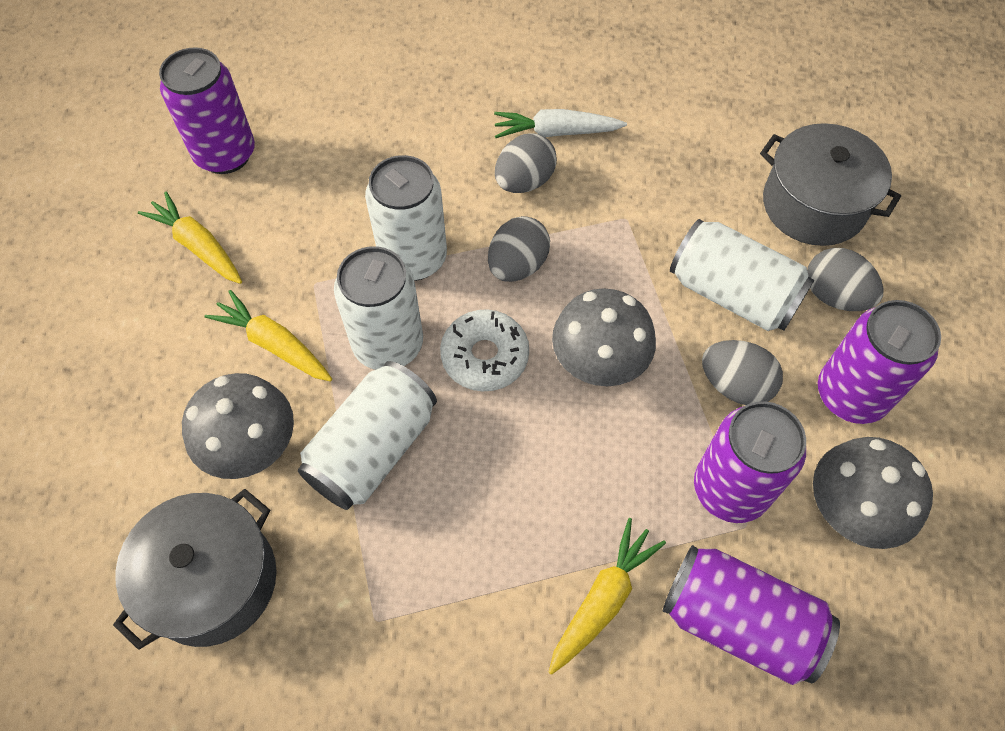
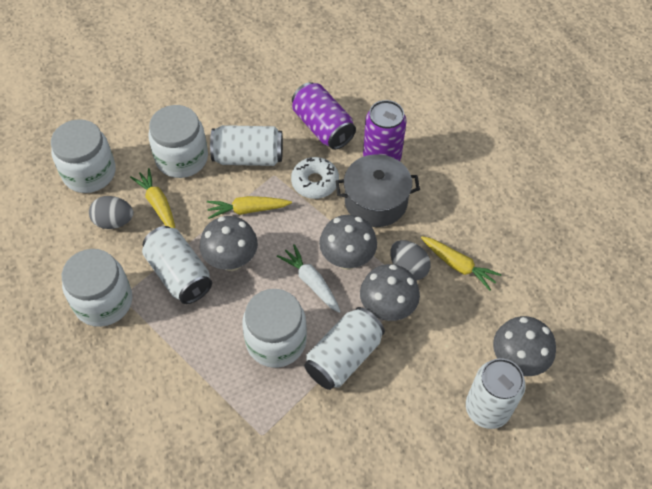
grey egg: 4 -> 2
grey mushroom: 3 -> 4
grey pot: 2 -> 1
purple can: 4 -> 2
white jar: 0 -> 4

